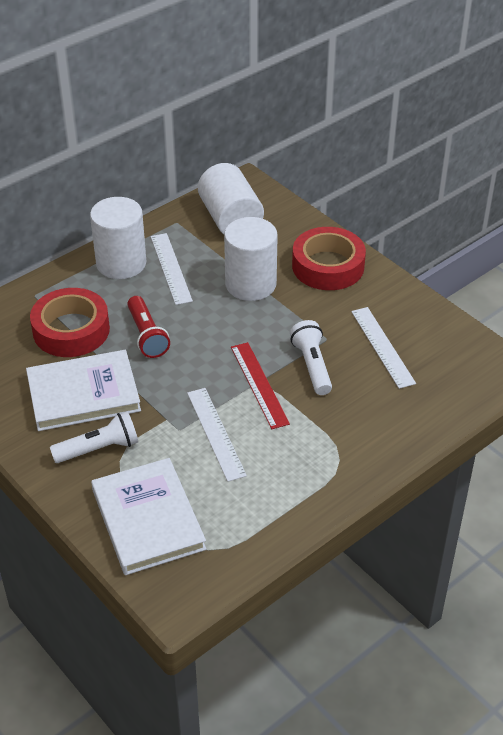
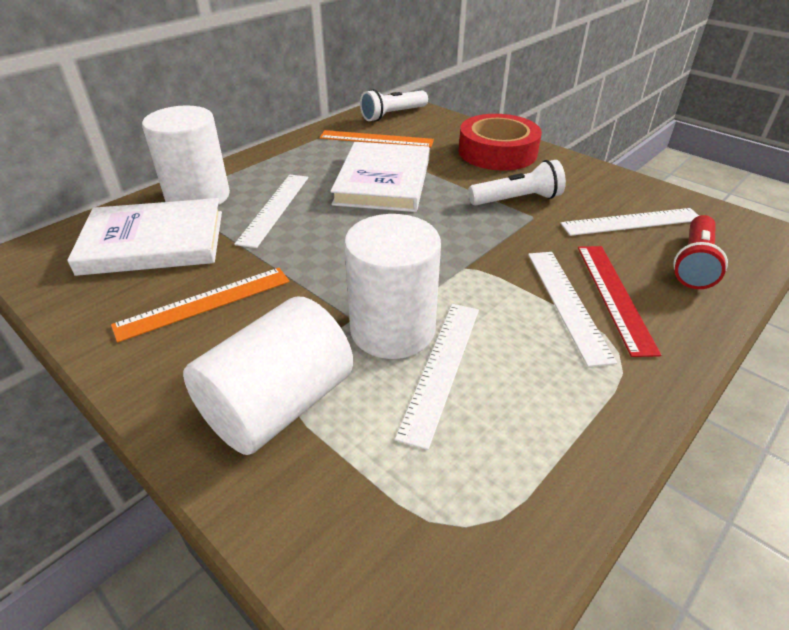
orange ruler: 0 -> 2
red tape: 2 -> 1
white ruler: 3 -> 4

